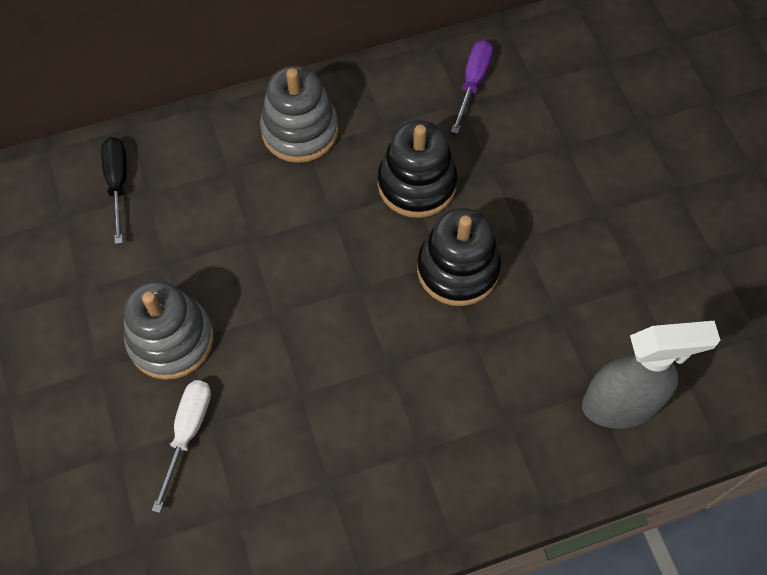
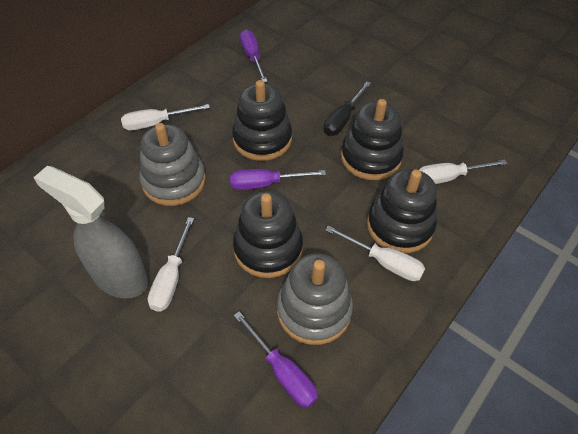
black stacking toy: 2 -> 4
purple screwdriver: 1 -> 3
white screwdriver: 1 -> 4

